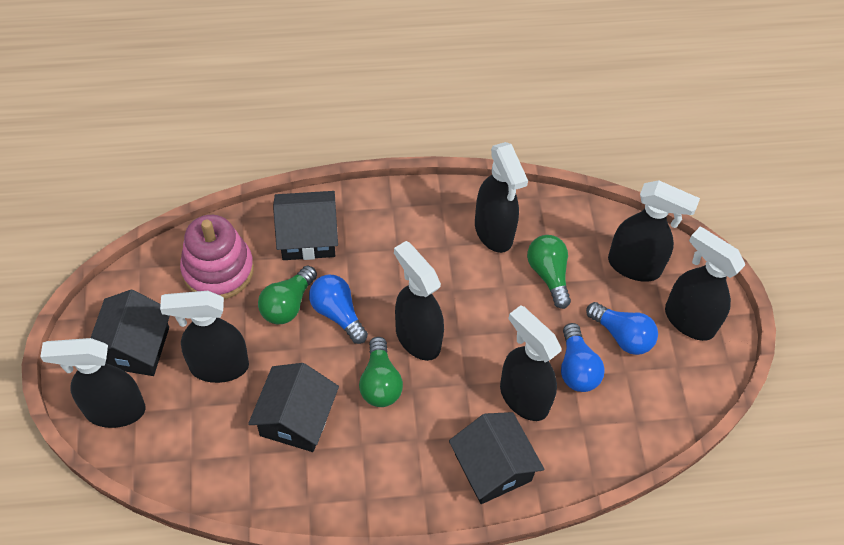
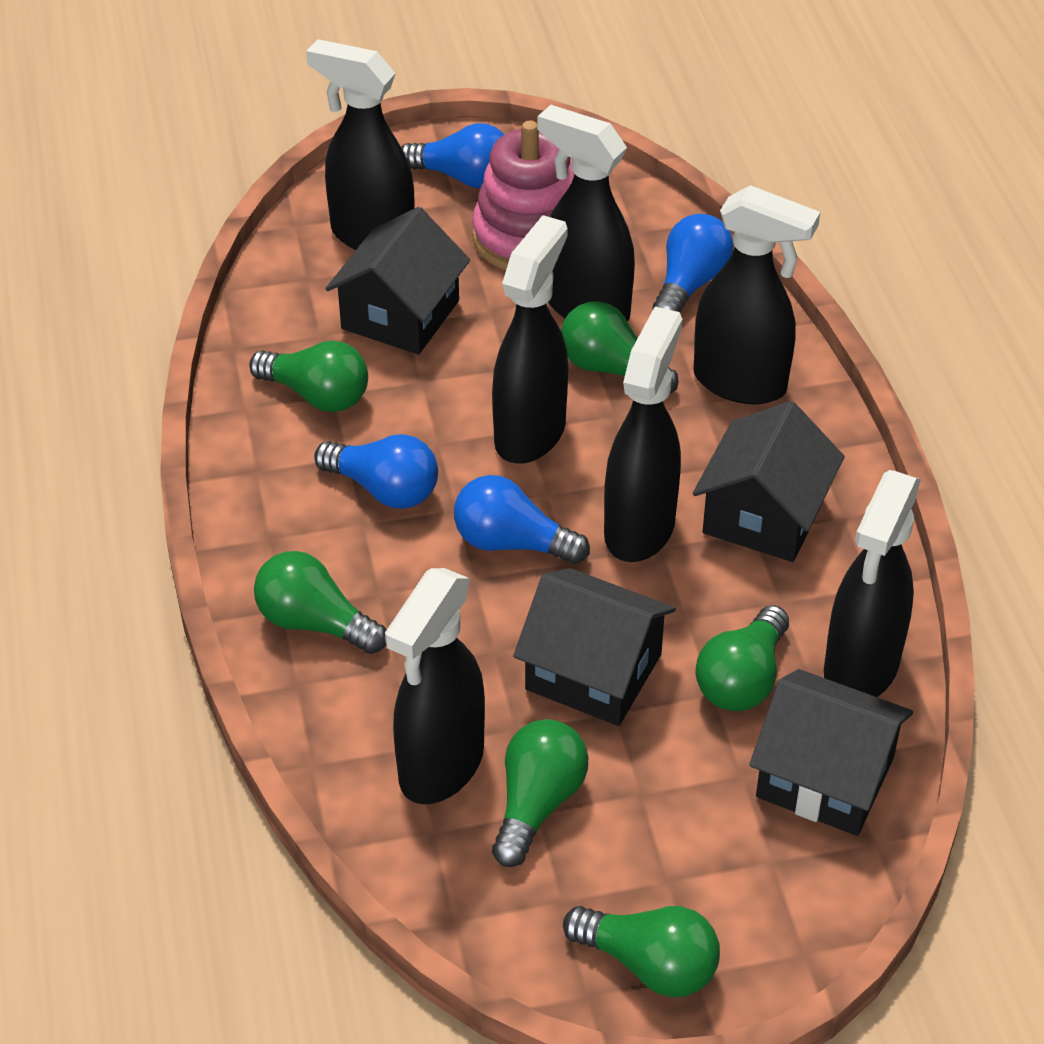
blue light bulb: 3 -> 4
green light bulb: 3 -> 6

